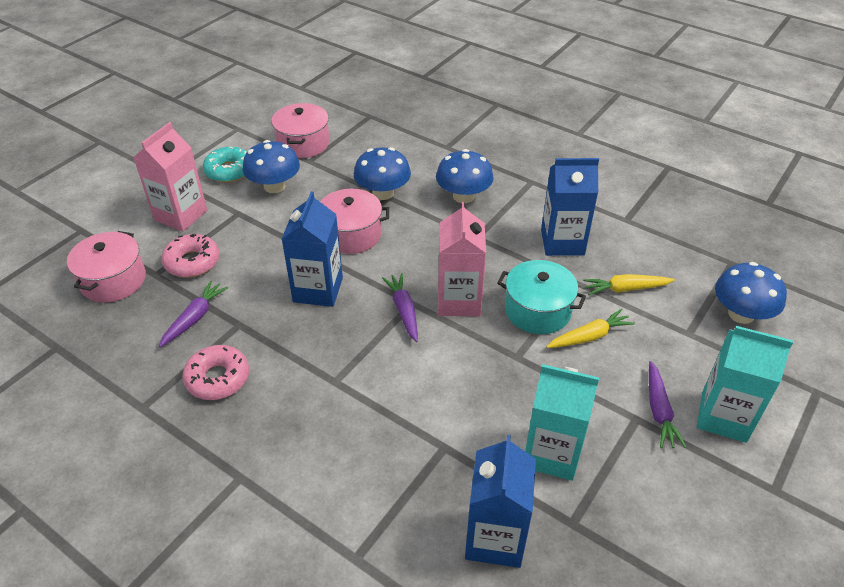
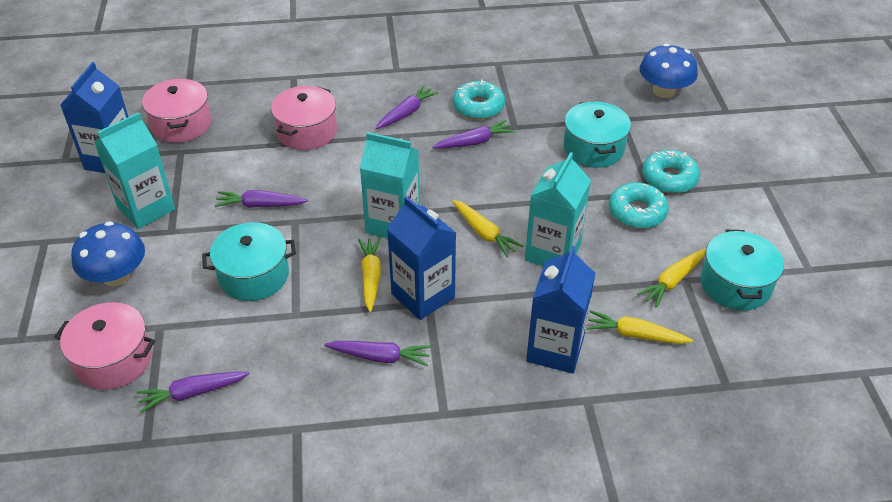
blue mushroom: 4 -> 2
pink carton: 2 -> 0
pink donut: 2 -> 0
purple carrot: 3 -> 5
turquoise carton: 2 -> 3
turquoise donut: 1 -> 3
turquoise pot: 1 -> 3
yellow carrot: 2 -> 4

